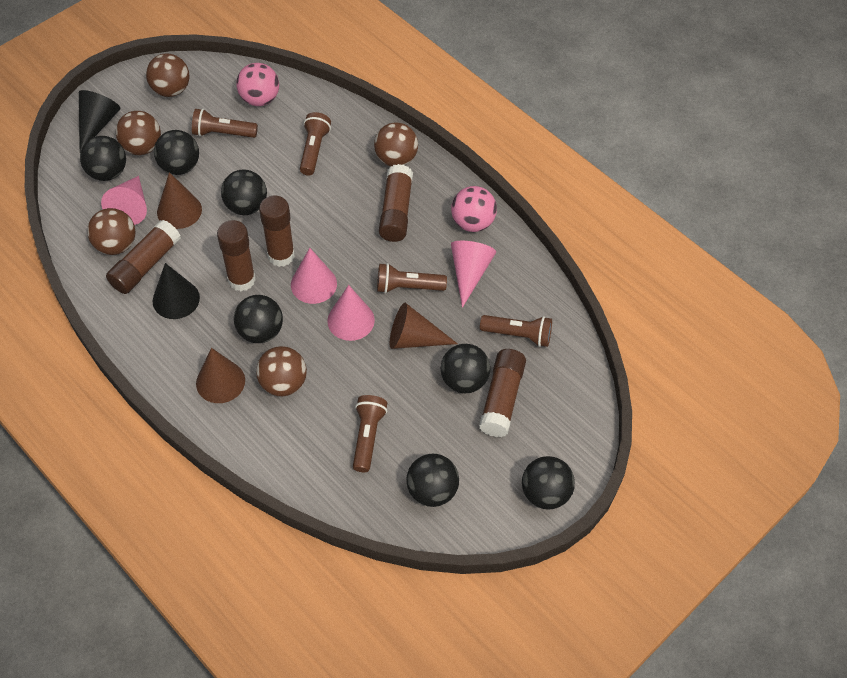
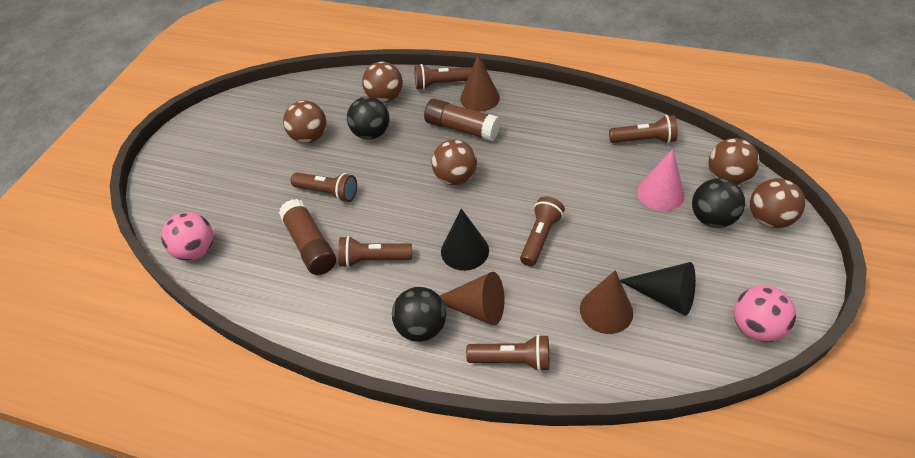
black ball: 7 -> 3
brown flashlight: 5 -> 6
brown glue stick: 5 -> 2
pink cone: 4 -> 1

